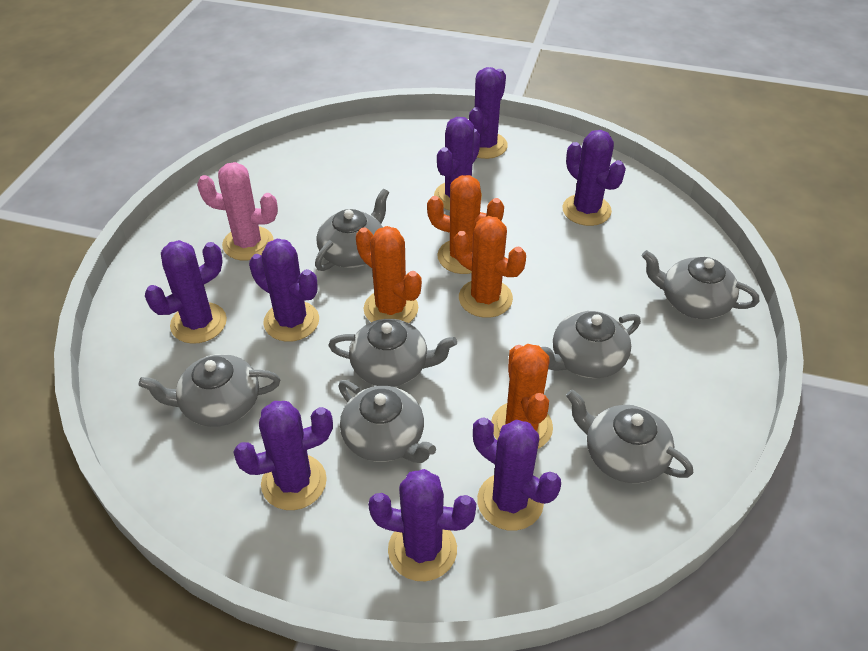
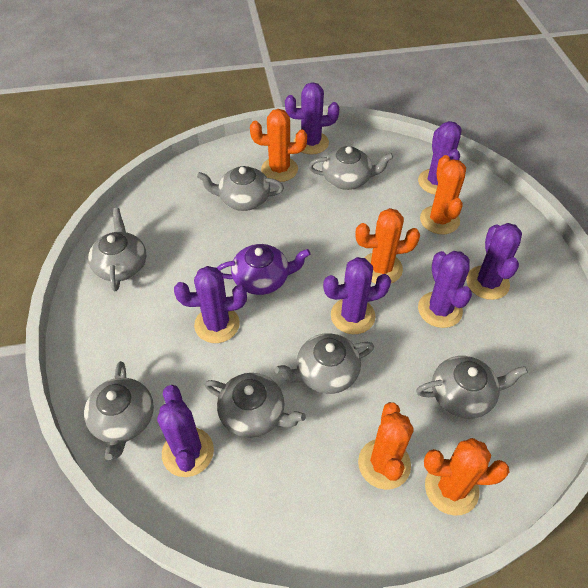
orange cactus: 4 -> 5
pink cactus: 1 -> 0
purple cactus: 8 -> 7
purple teapot: 0 -> 1

